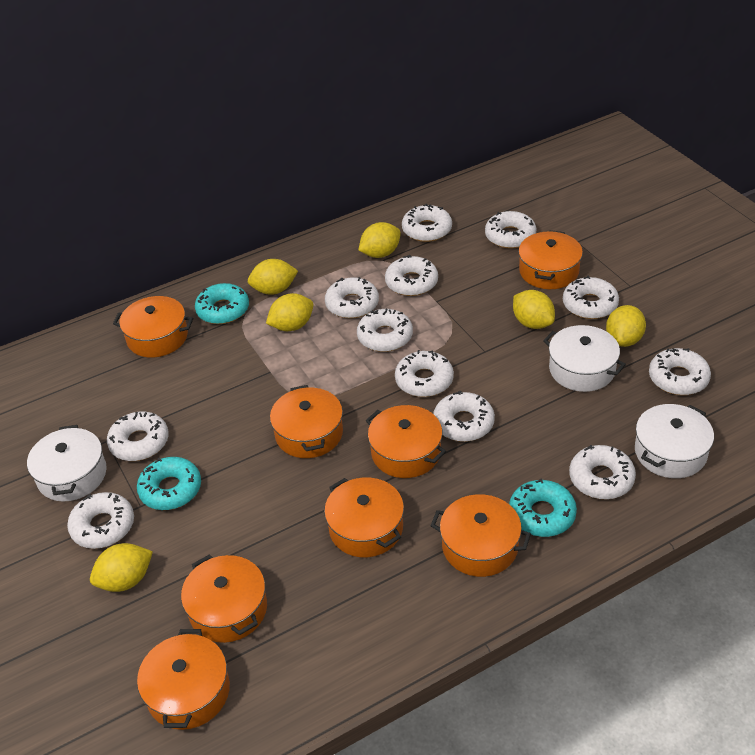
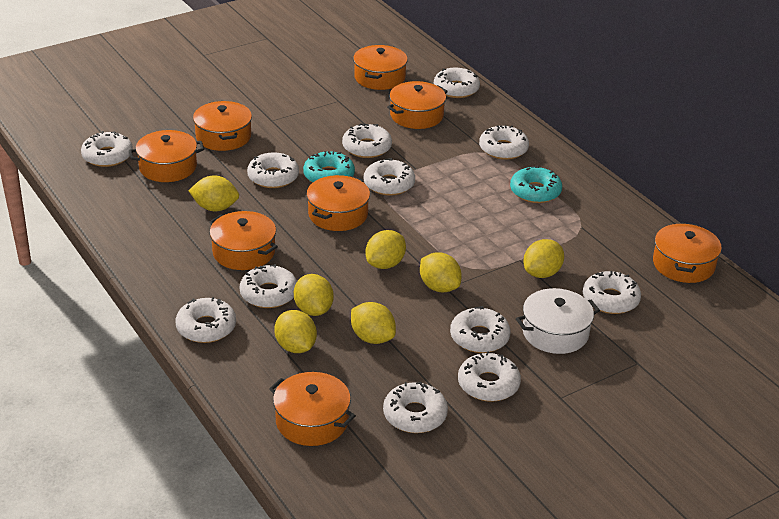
turquoise donut: 3 -> 2
white pot: 3 -> 1
yellow lemon: 6 -> 7

